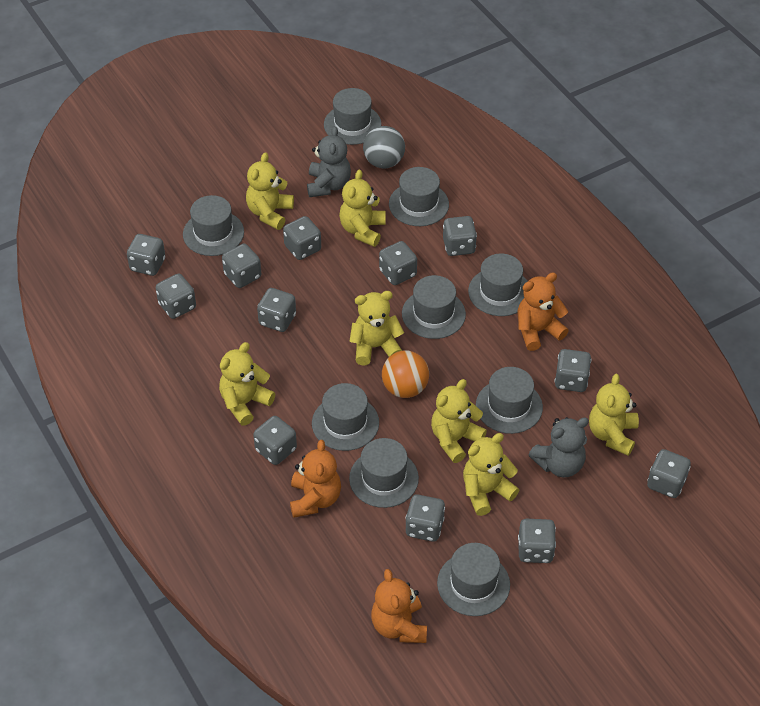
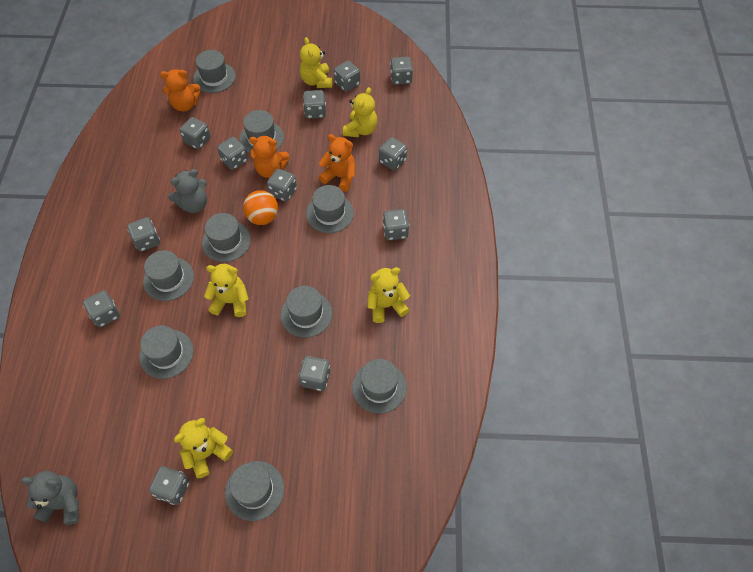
grey ball: 1 -> 0
yellow teddy bear: 7 -> 5

